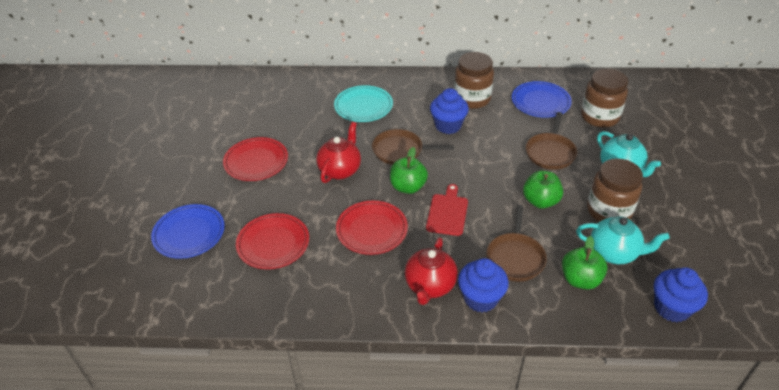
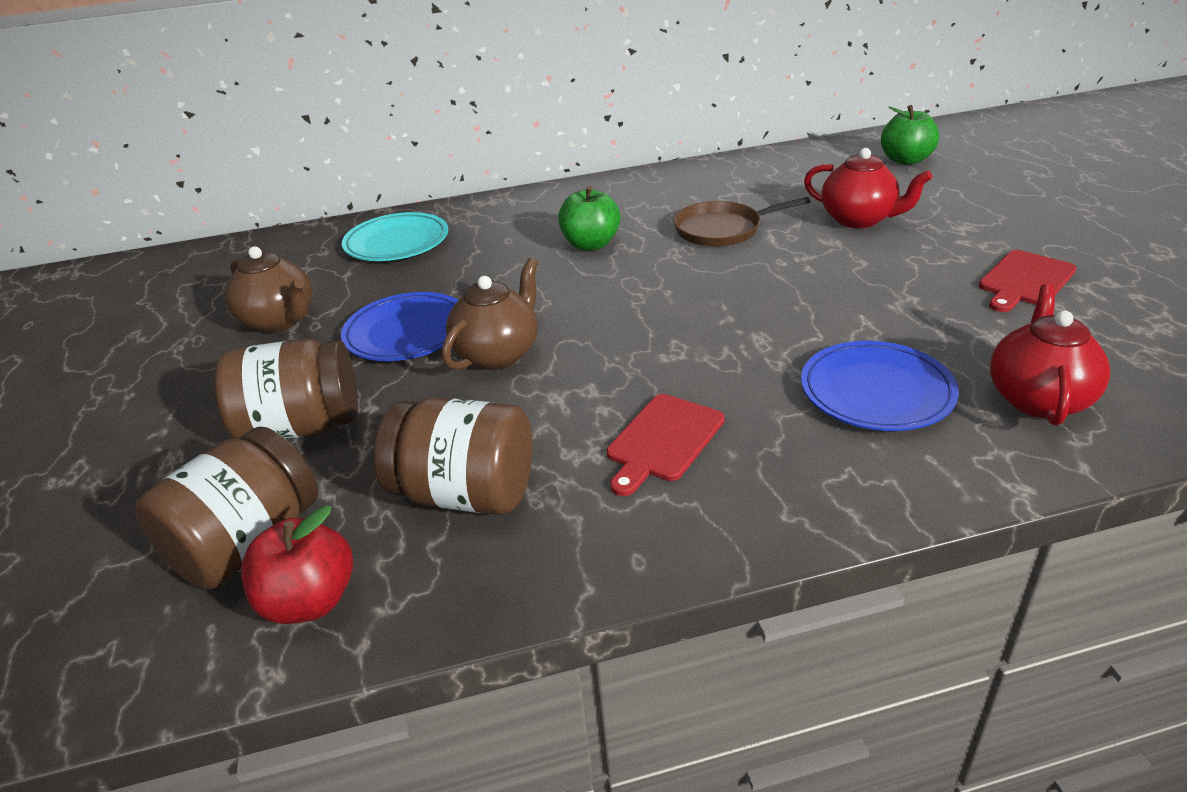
blue cupcake: 3 -> 0
brown pan: 3 -> 1
brown teapot: 0 -> 2
green apple: 3 -> 2
red apple: 0 -> 1
red cutting board: 1 -> 2
red plate: 3 -> 0
turquoise teapot: 2 -> 0

